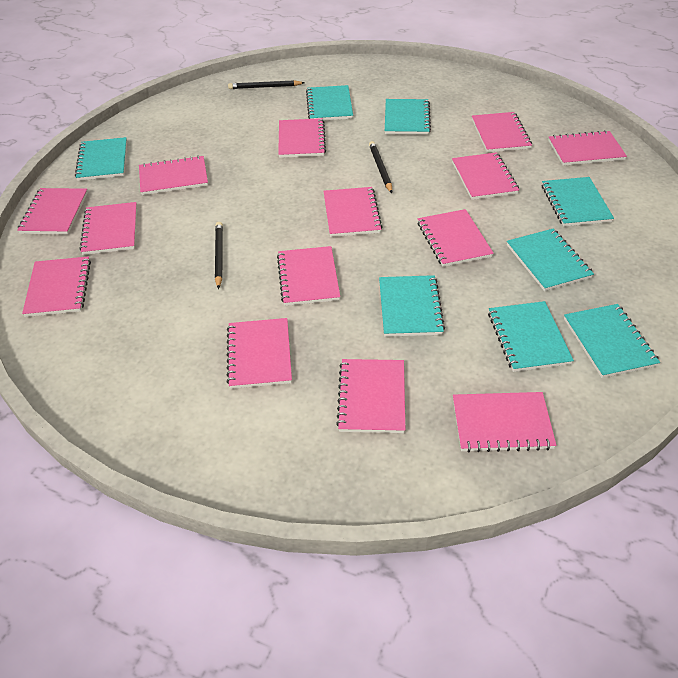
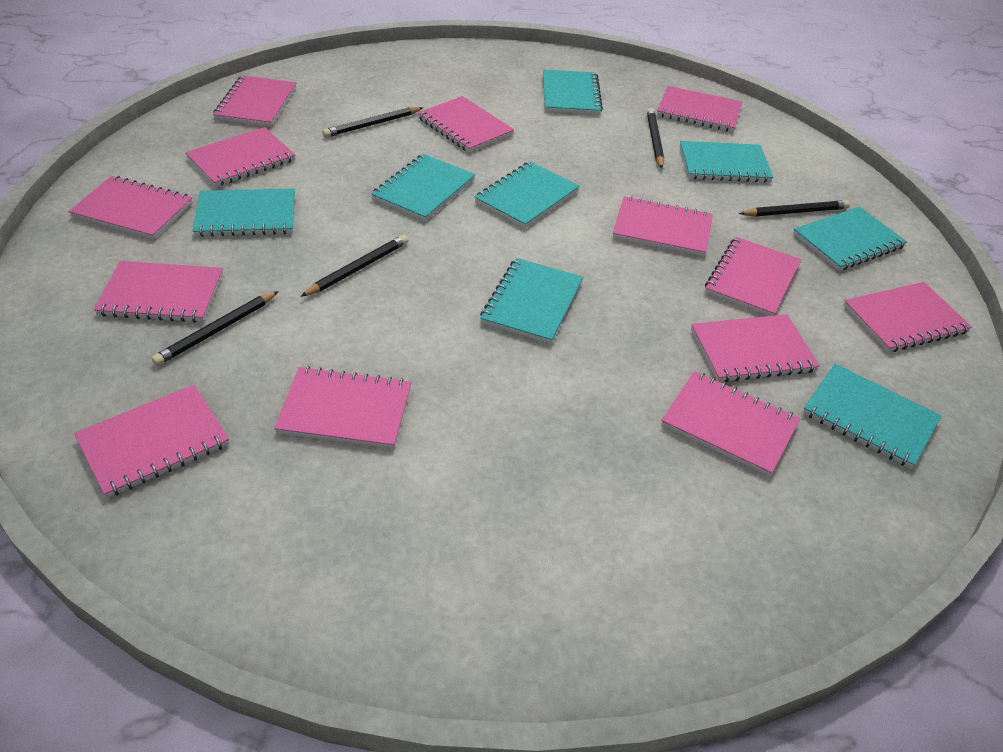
black pencil: 3 -> 5
pink notebook: 14 -> 13

